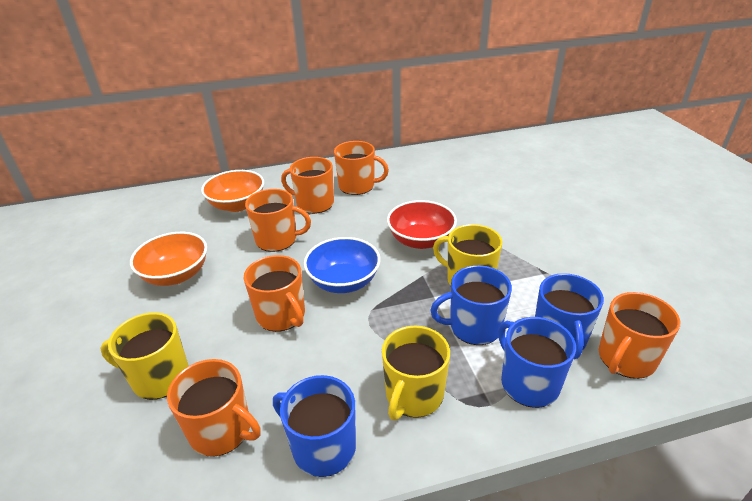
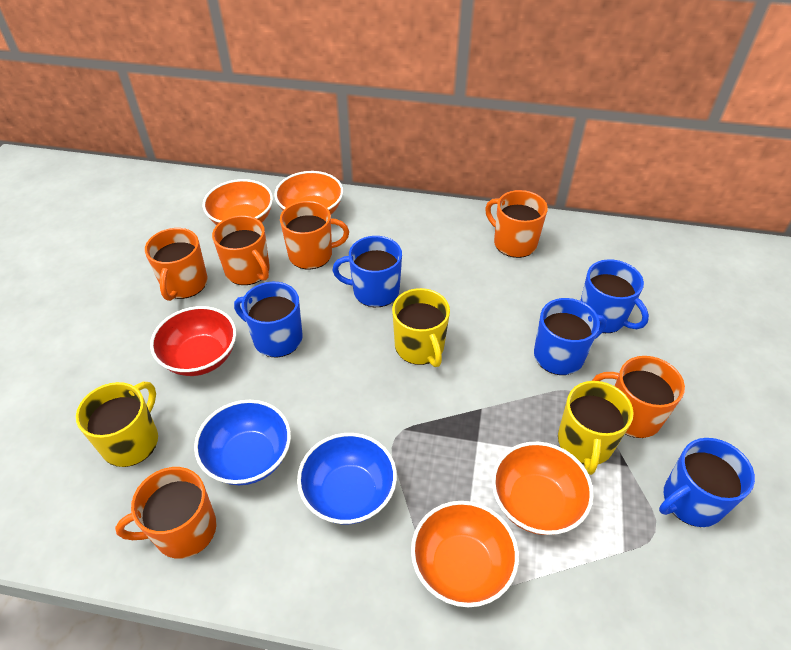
blue bowl: 1 -> 2
blue mug: 4 -> 5
orange bowl: 2 -> 4

